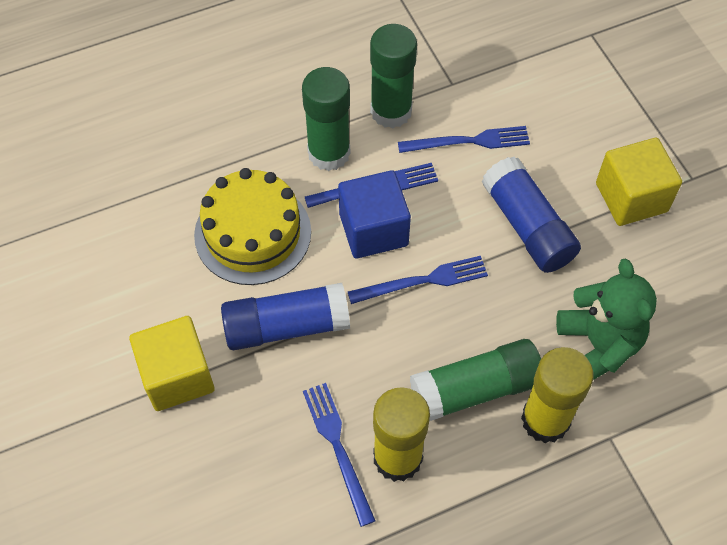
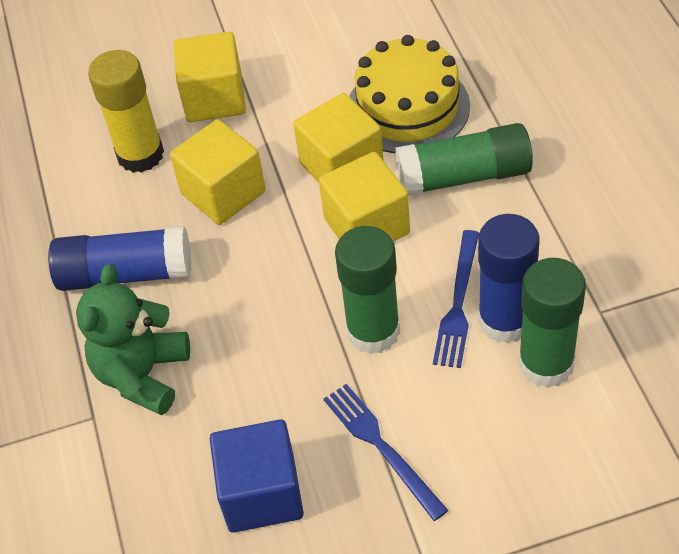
blue fork: 4 -> 2
yellow cube: 2 -> 4
yellow glue stick: 2 -> 1

